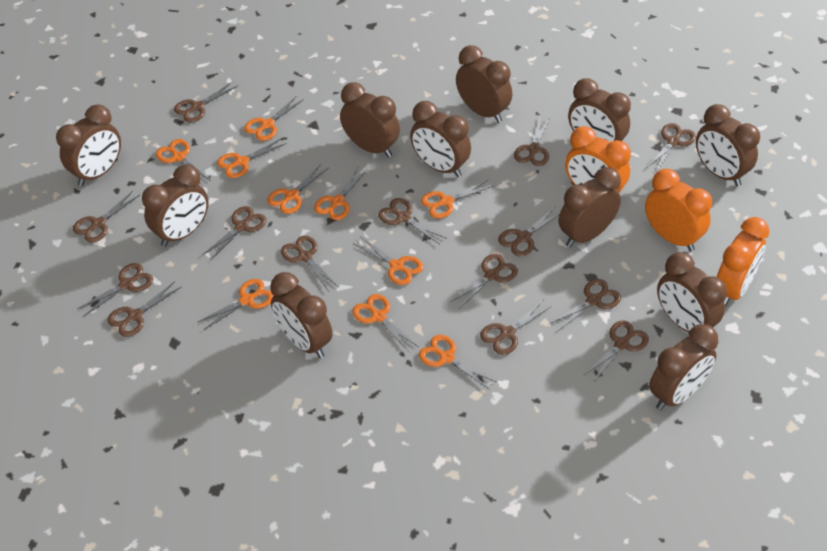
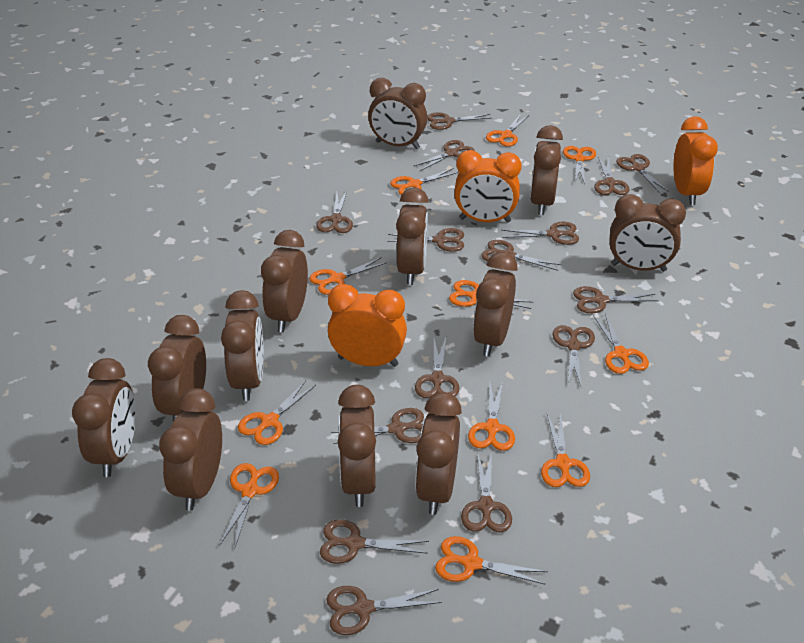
brown clock: 11 -> 12
brown scissors: 14 -> 15
orange scissors: 10 -> 11

